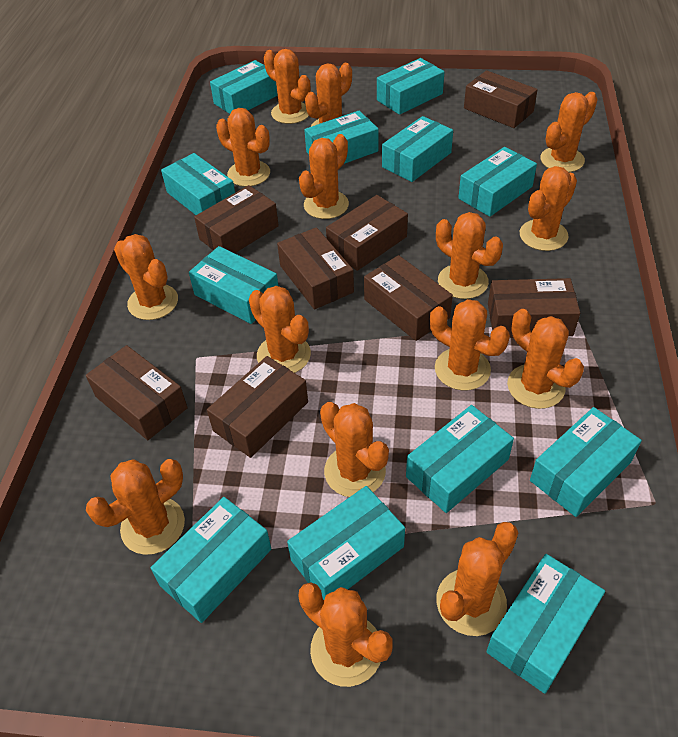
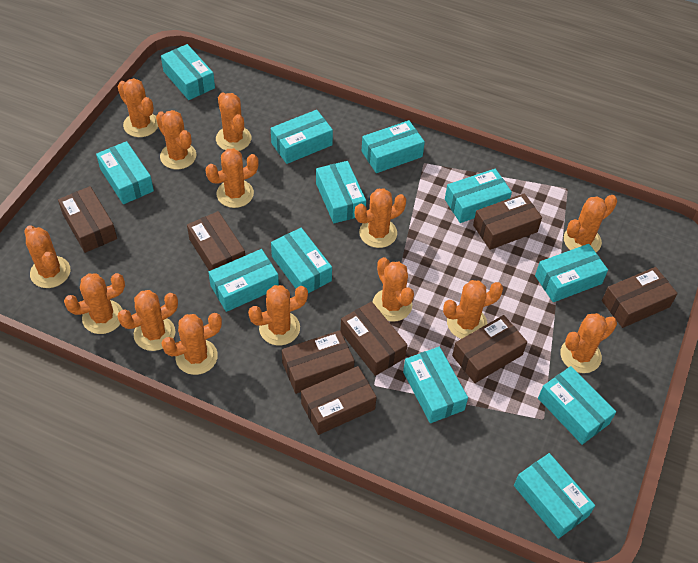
orange cactus: 15 -> 14

